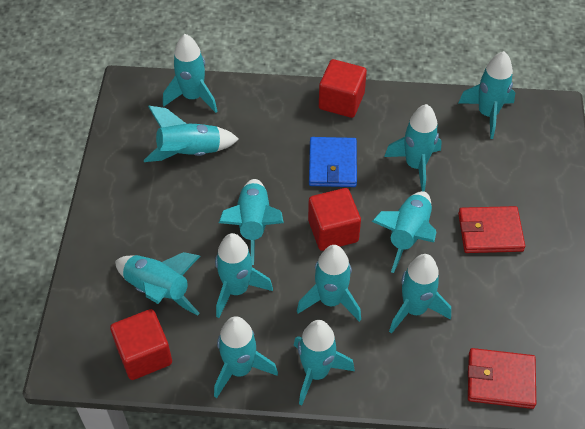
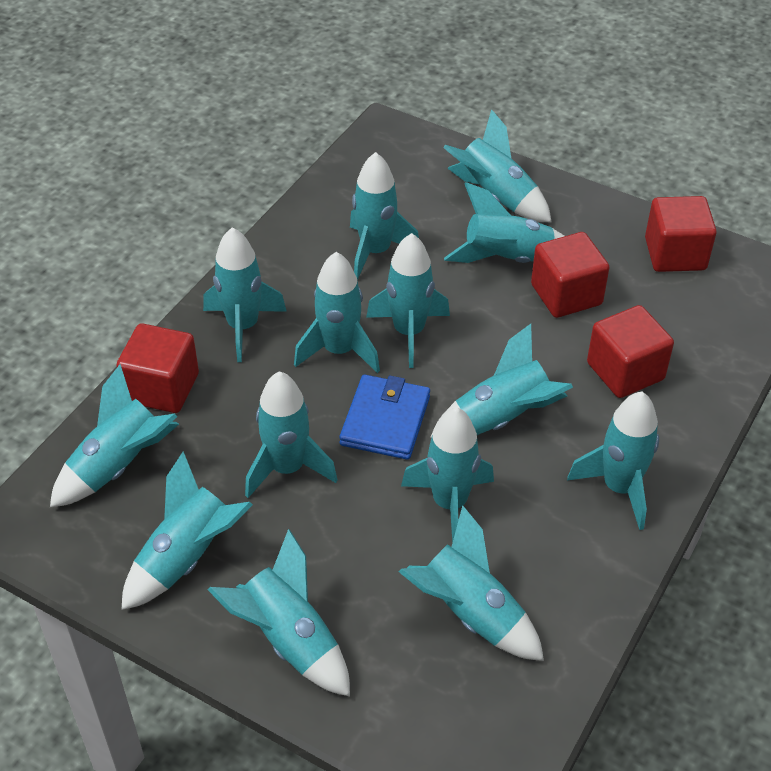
red cube: 3 -> 4
red wallet: 2 -> 0
turquoise rocket: 12 -> 14

